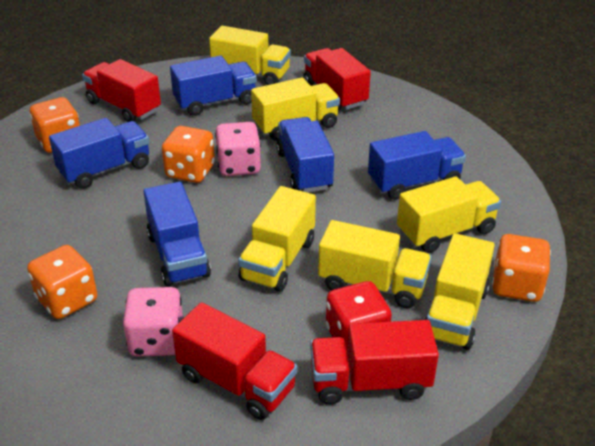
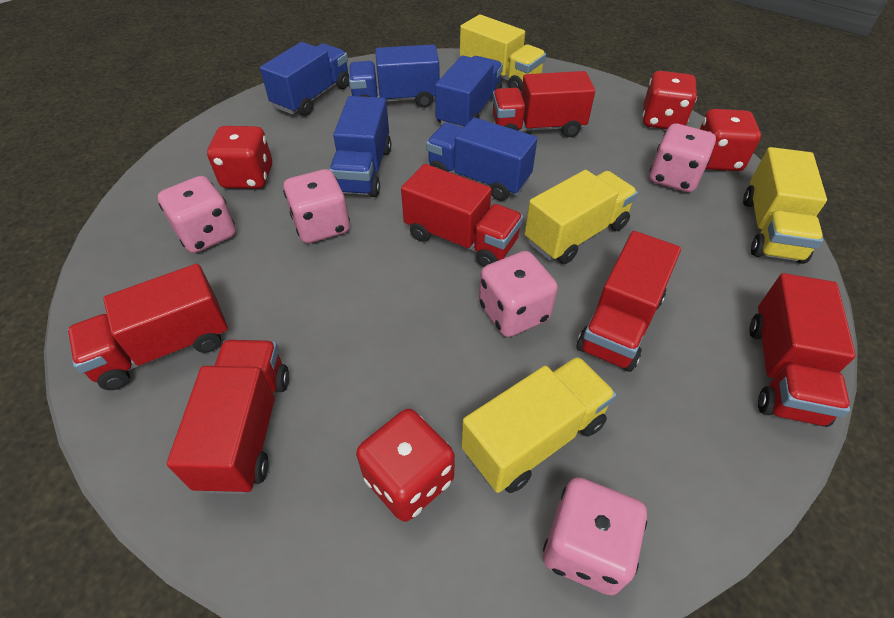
orange dice: 4 -> 0
pink dice: 2 -> 5
red dice: 1 -> 4
red truck: 4 -> 6
yellow truck: 6 -> 4

